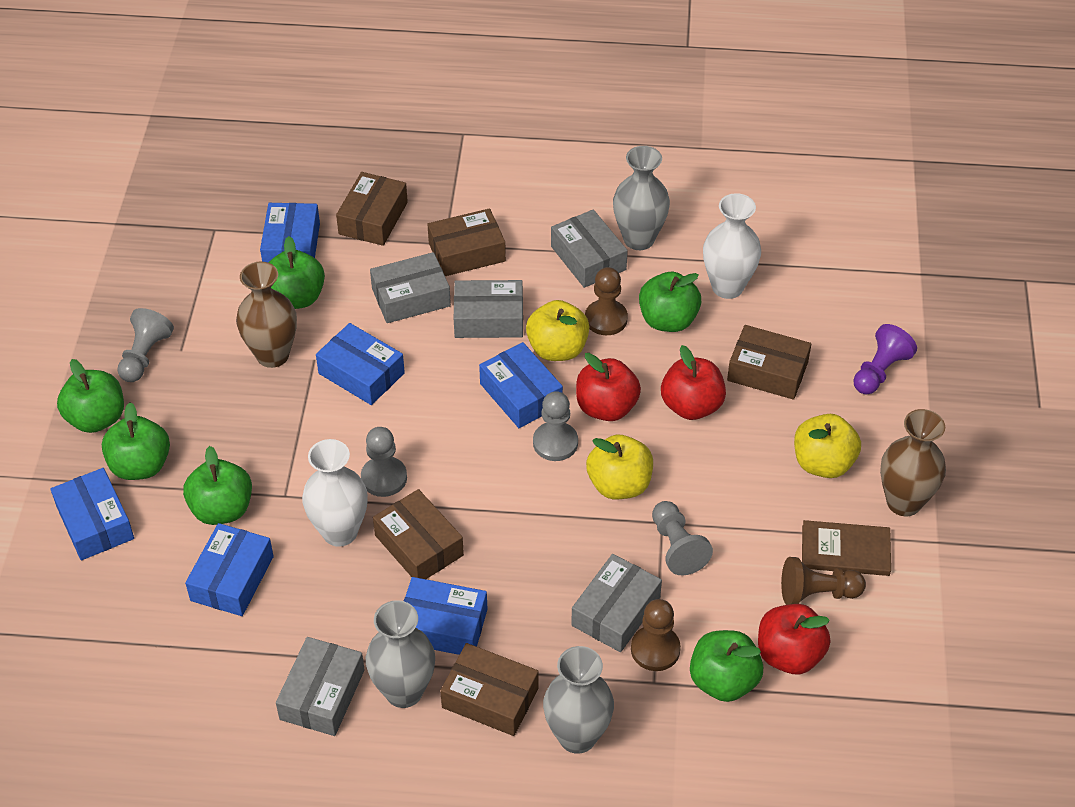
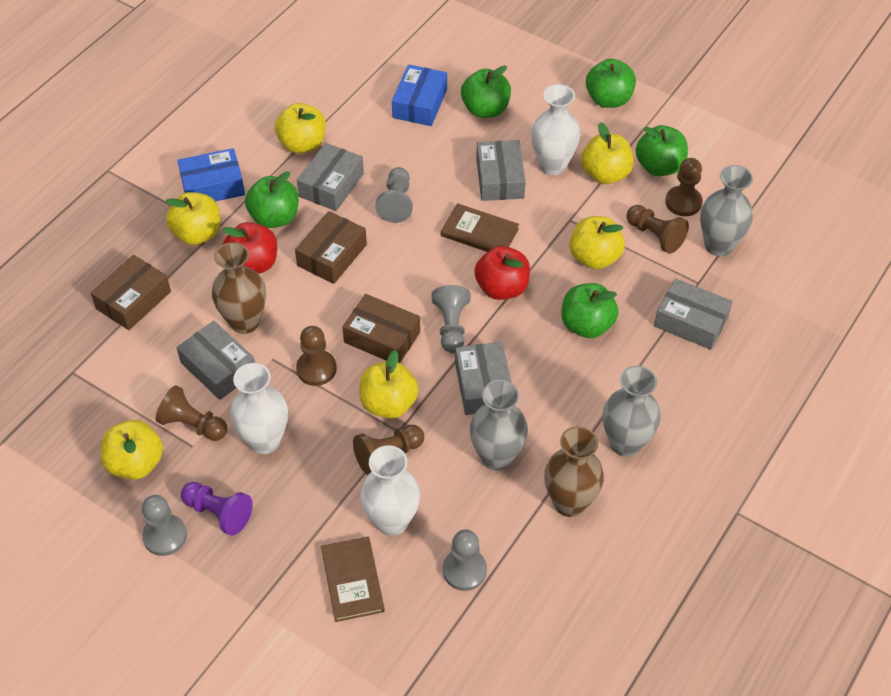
blue box: 6 -> 2
brown book: 1 -> 2
brown box: 5 -> 3
brown pawn: 3 -> 5
green apple: 6 -> 5
red apple: 3 -> 2
white vase: 2 -> 3
yellow apple: 3 -> 6

